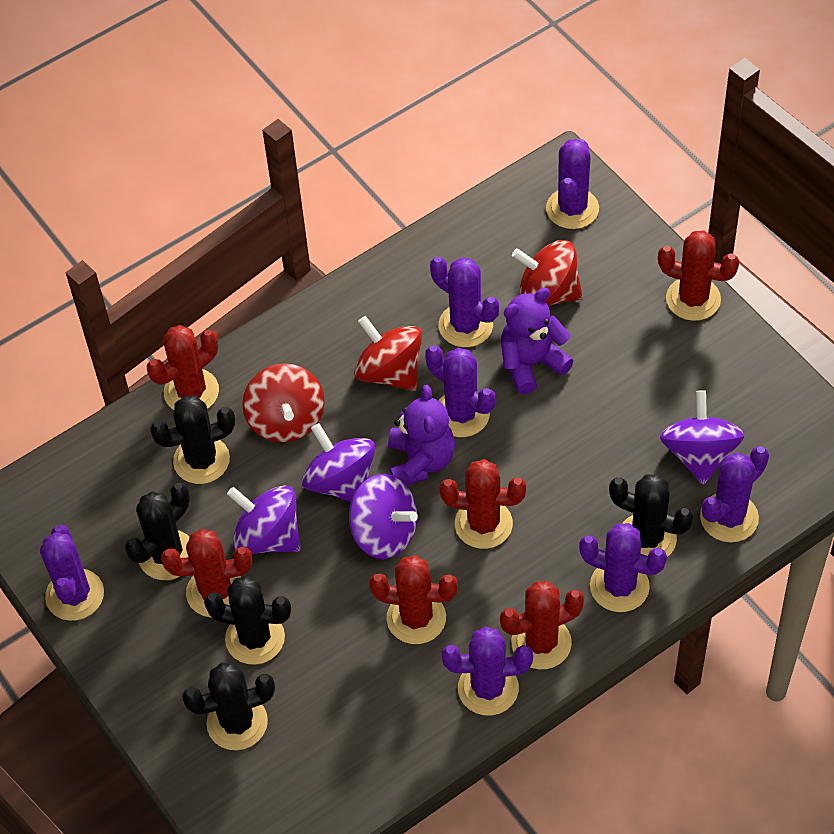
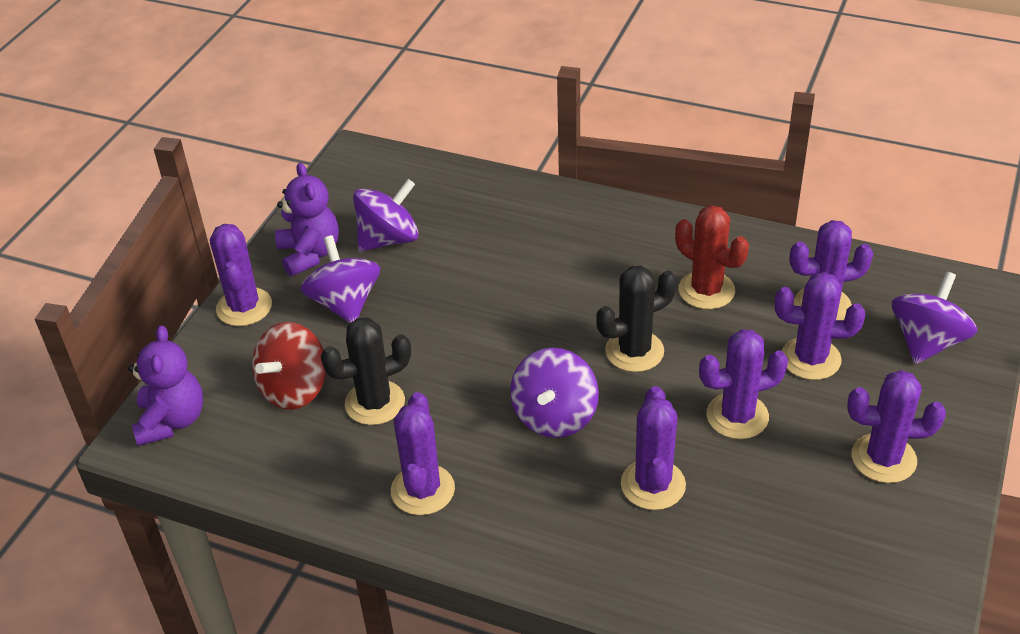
black cactus: 5 -> 2
red cactus: 6 -> 1
red spinning top: 3 -> 1

